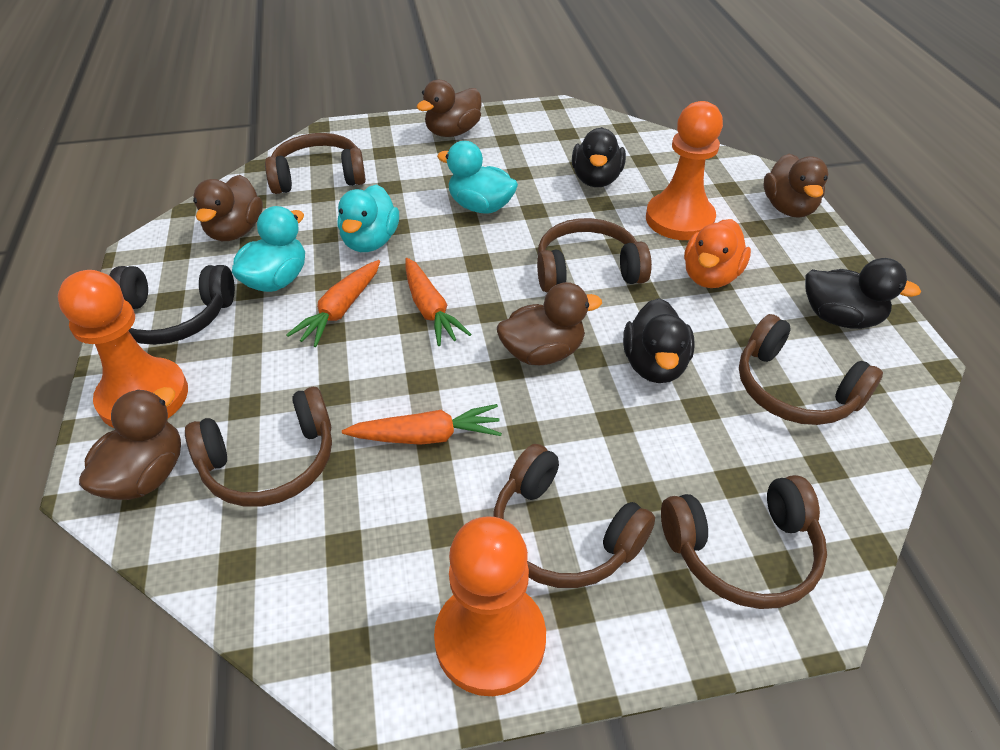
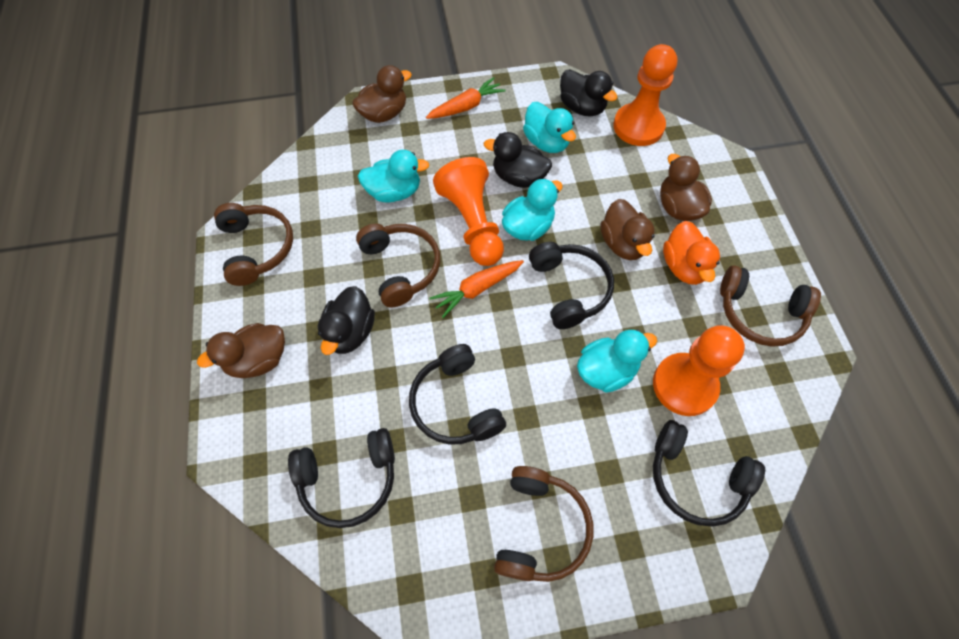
black headphones: 1 -> 4
brown duck: 5 -> 4
brown headphones: 6 -> 4
orange carrot: 3 -> 2
turquoise duck: 3 -> 4

